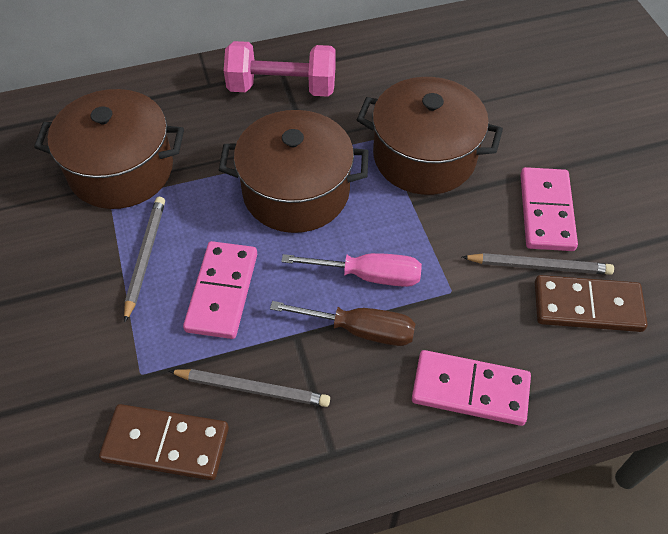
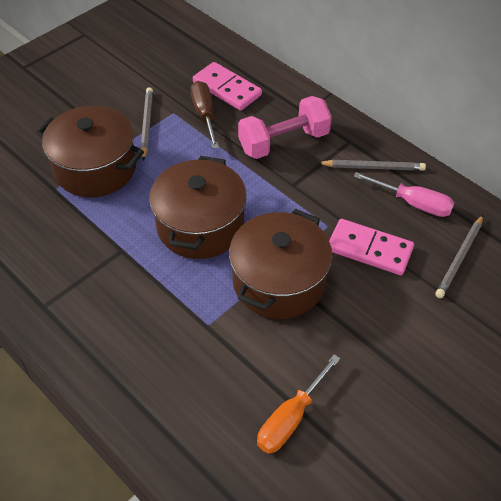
brown domino: 2 -> 0
orange screwdriver: 0 -> 1
pink domino: 3 -> 2

